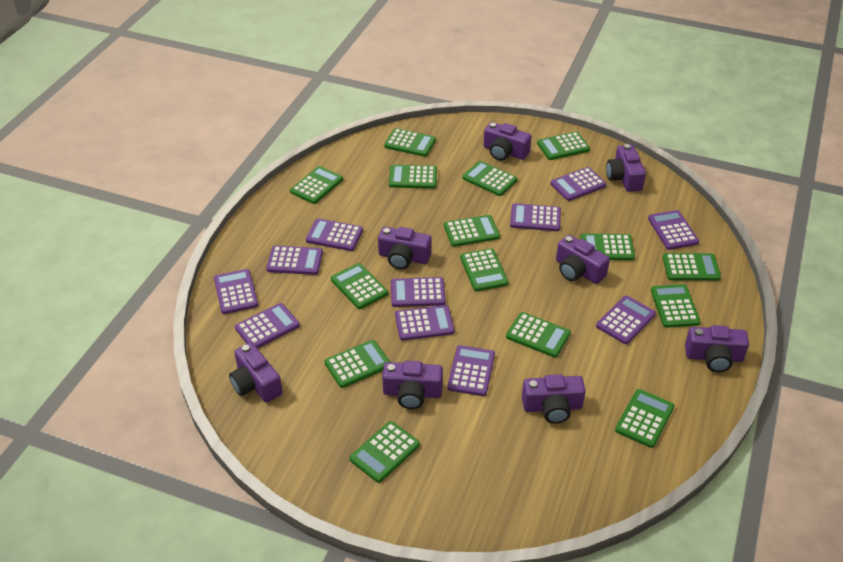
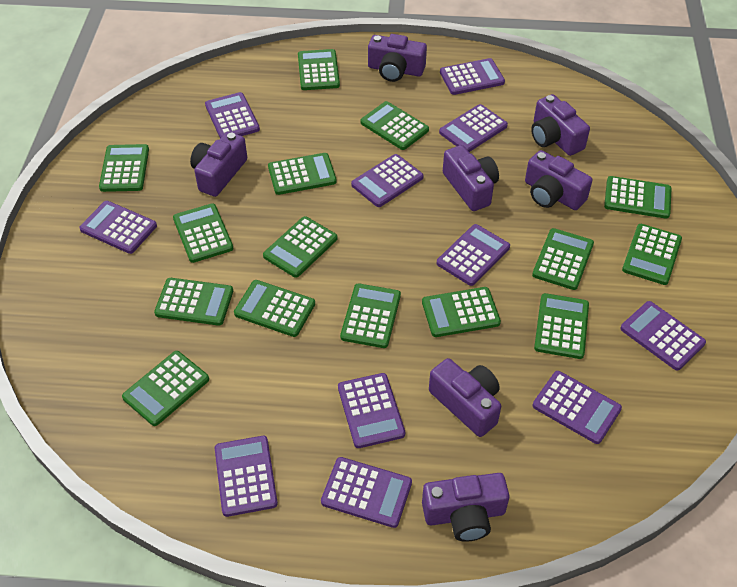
purple camera: 8 -> 7

